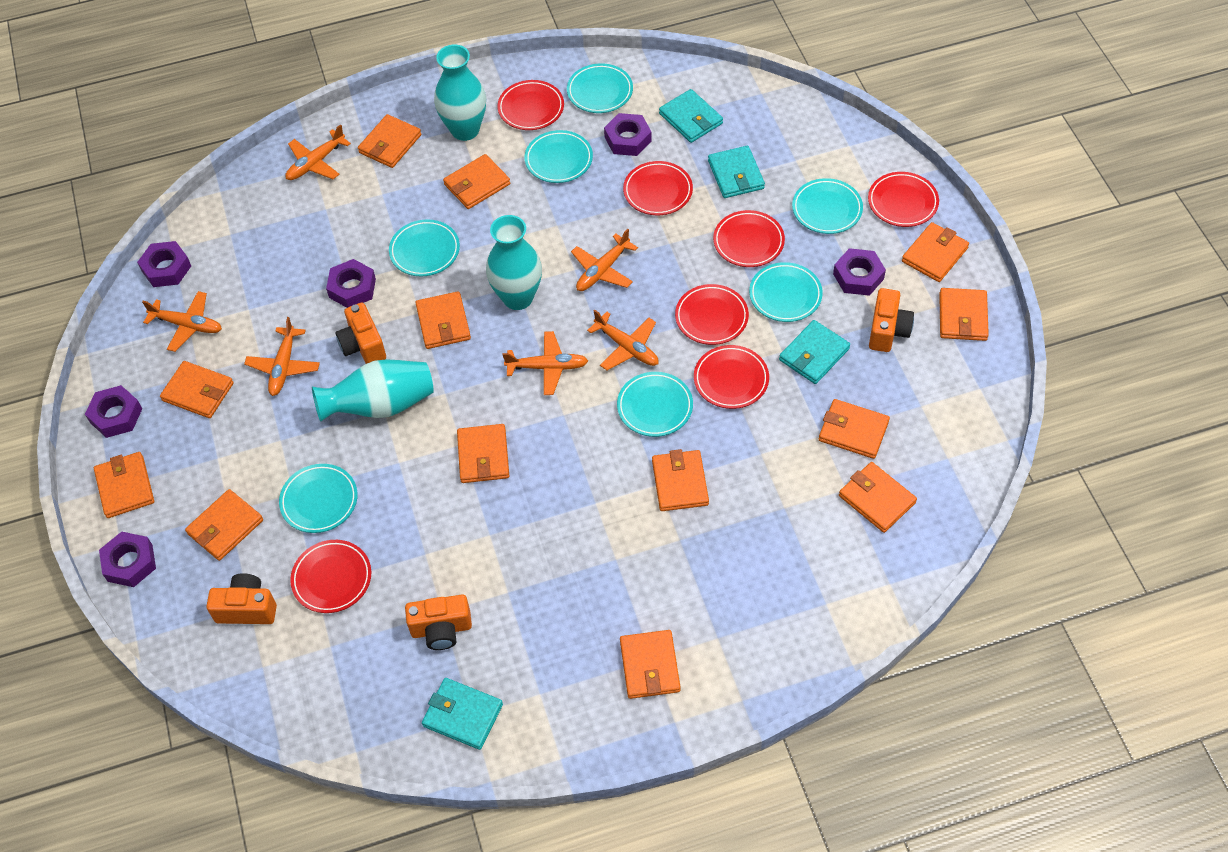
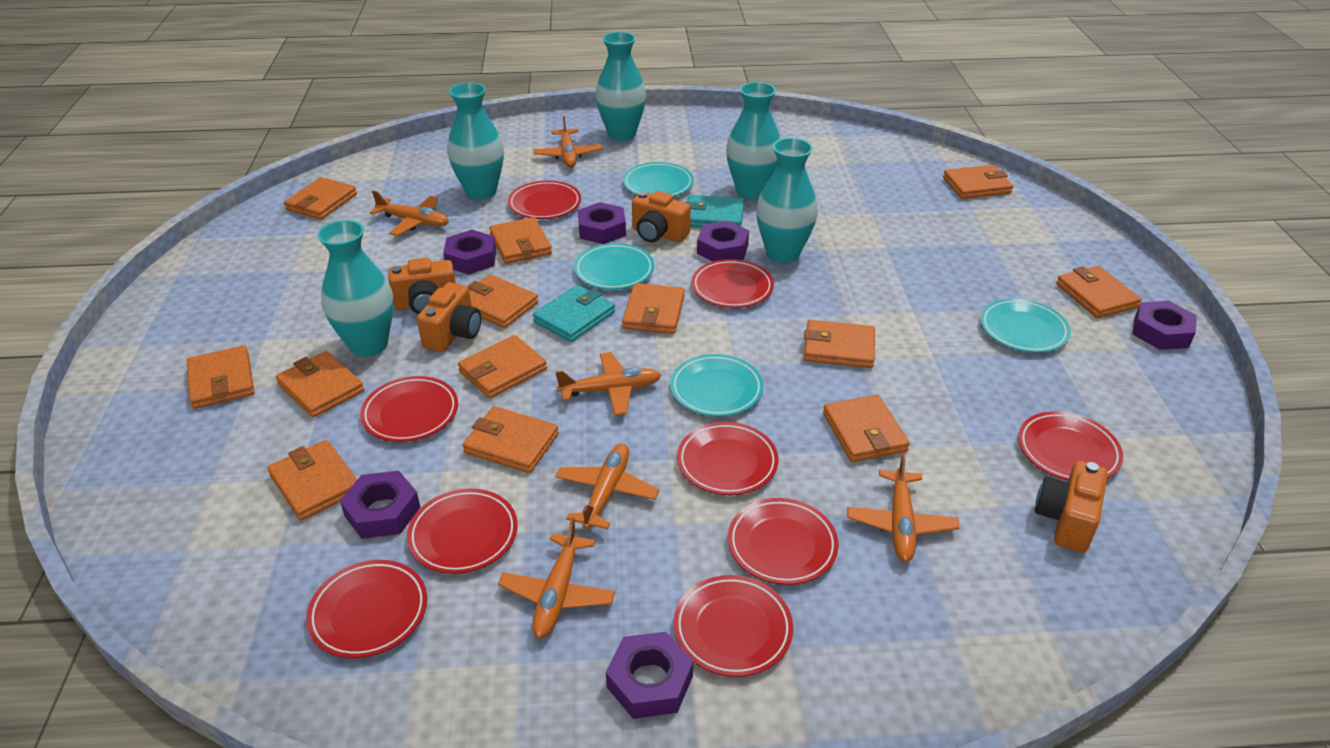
red plate: 7 -> 9
turquoise plate: 7 -> 4
turquoise vase: 3 -> 5
turquoise wallet: 4 -> 2

